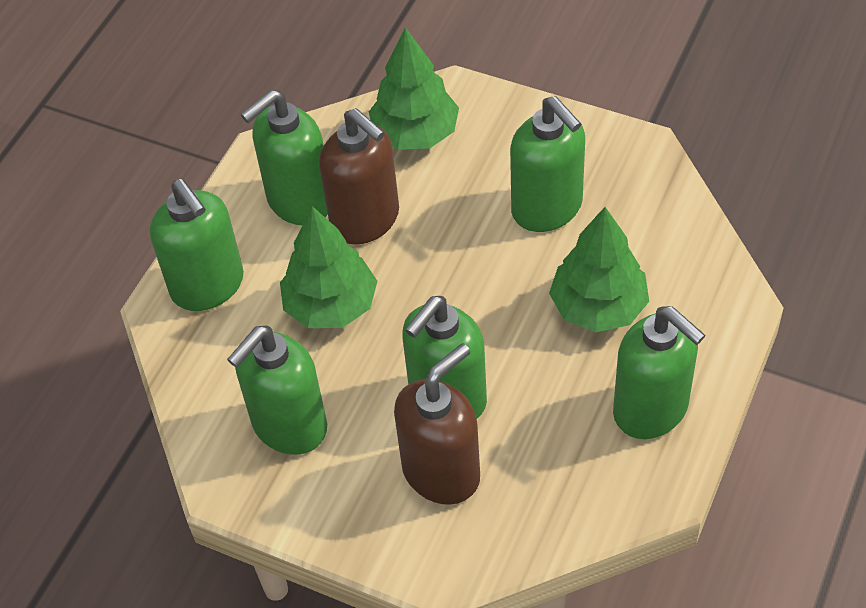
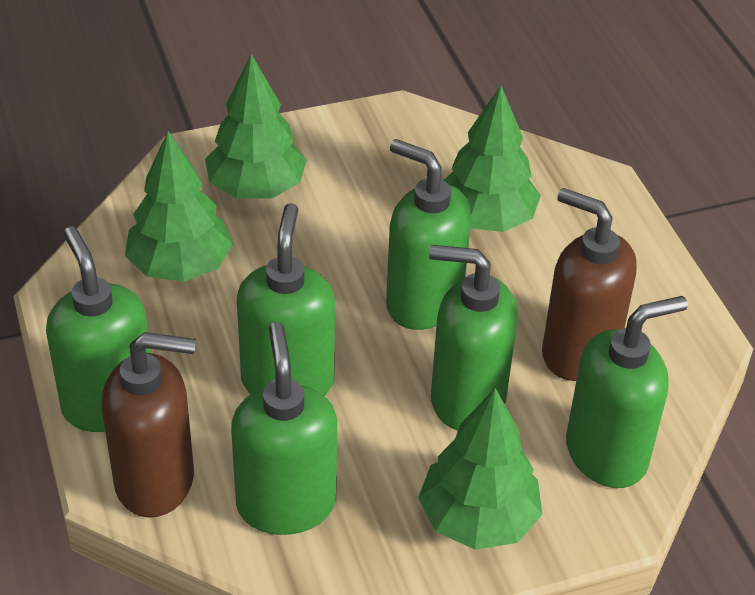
green tree: 3 -> 4

